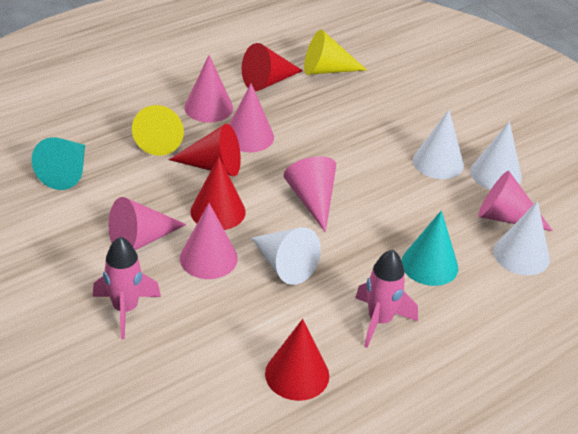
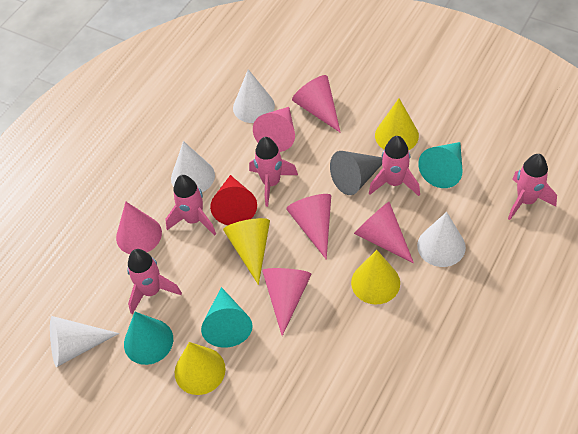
grey cone: 0 -> 1
pink rocket: 2 -> 5
red cone: 4 -> 1
turquoise cone: 2 -> 3
yellow cone: 2 -> 4

